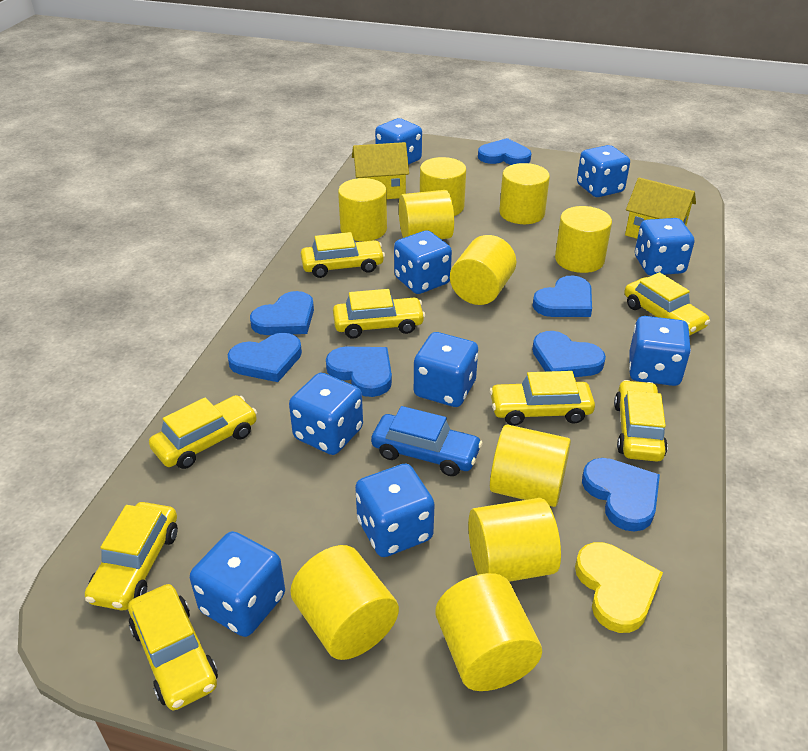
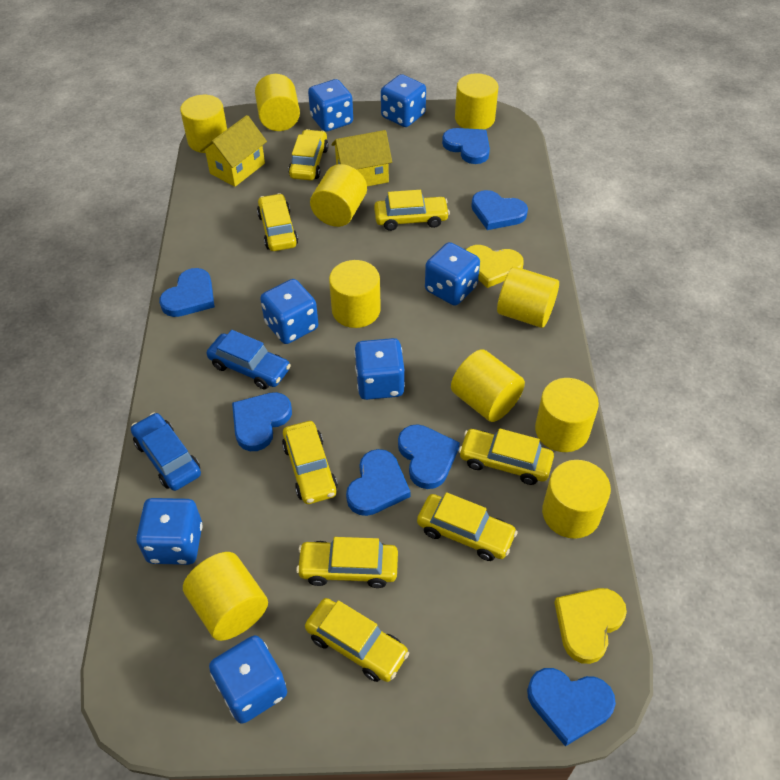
blue car: 1 -> 2
blue dice: 9 -> 7
yellow heart: 1 -> 2

